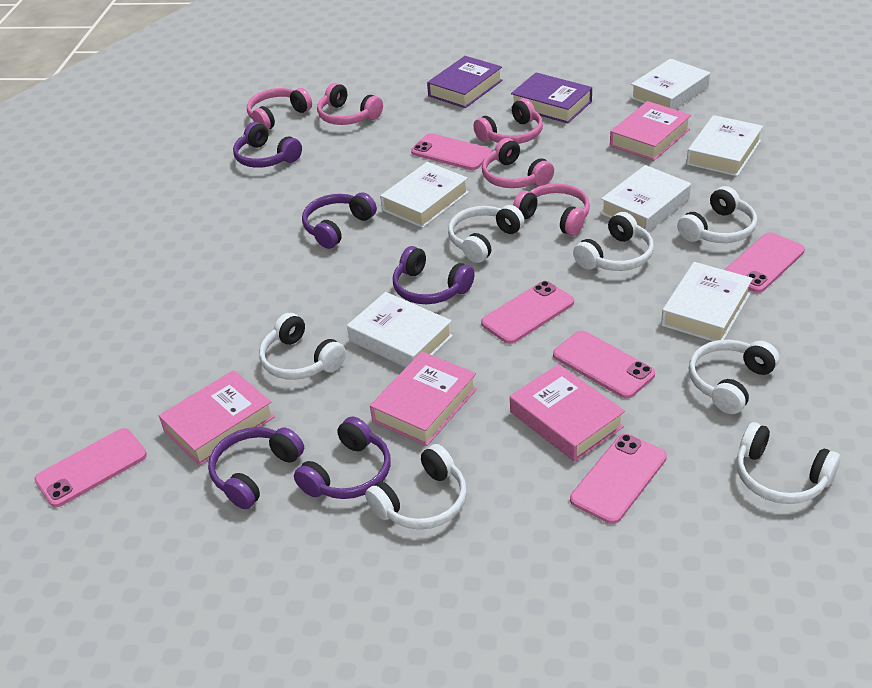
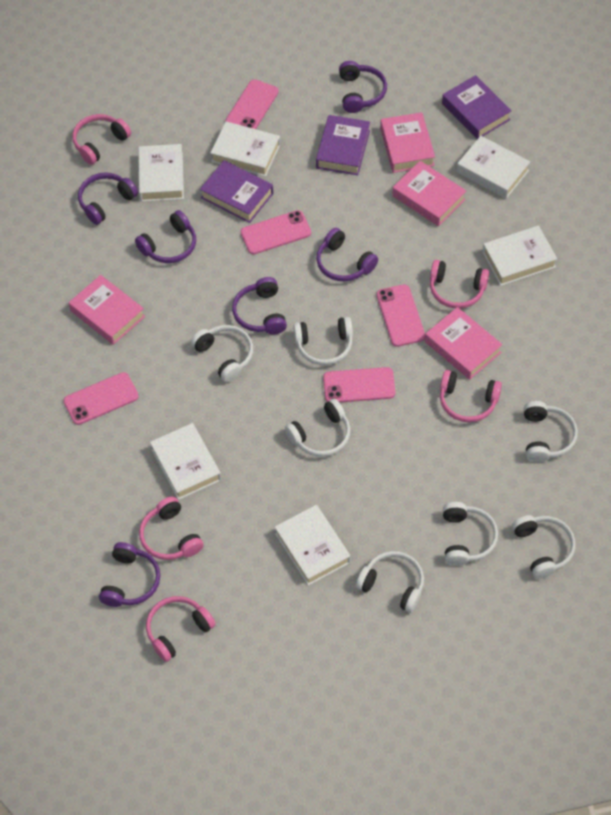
pink phone: 6 -> 5
purple book: 2 -> 3
purple headphones: 5 -> 6

